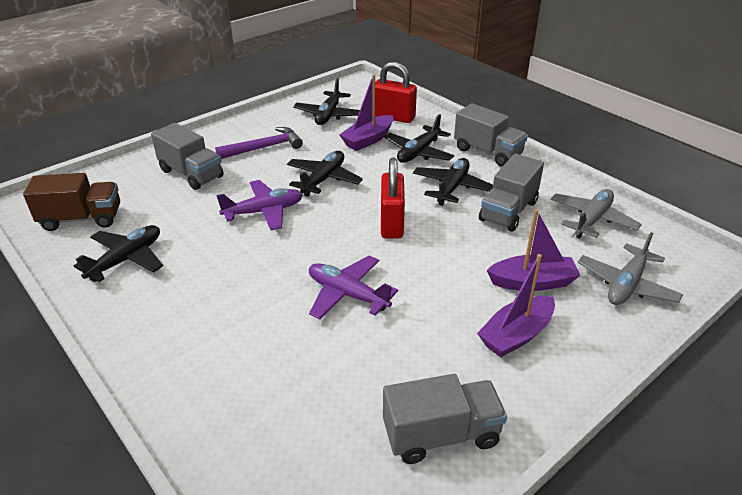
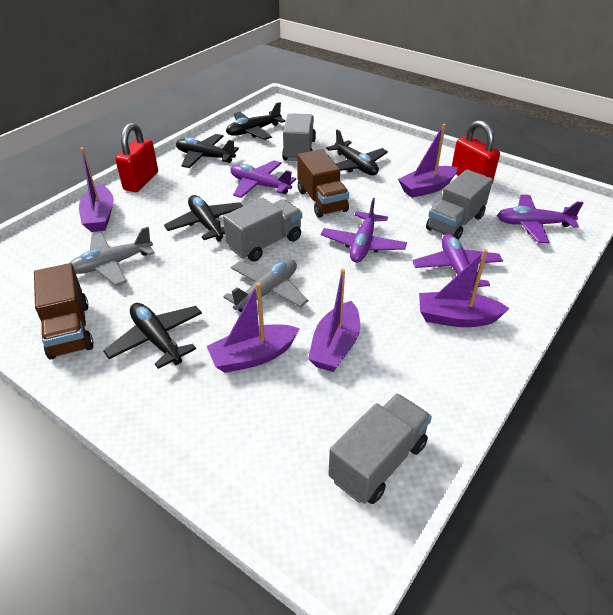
brown truck: 1 -> 2
purple boat: 3 -> 5
purple hammer: 1 -> 0
purple plane: 2 -> 4

